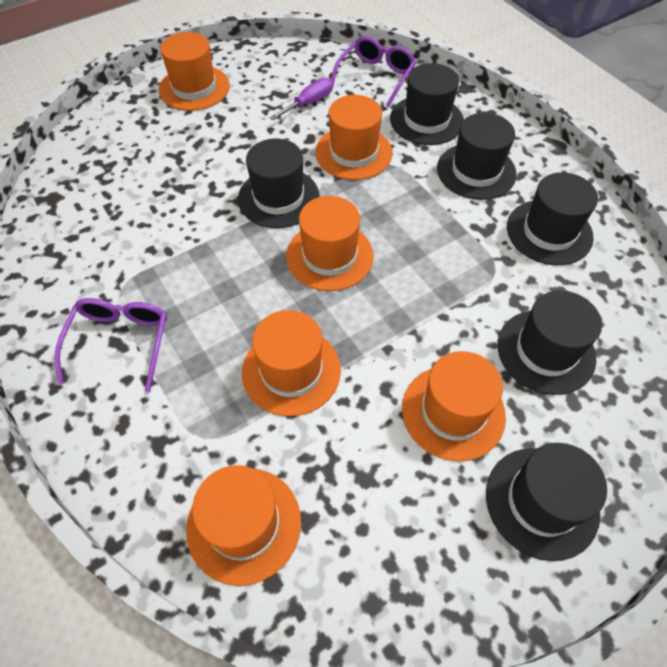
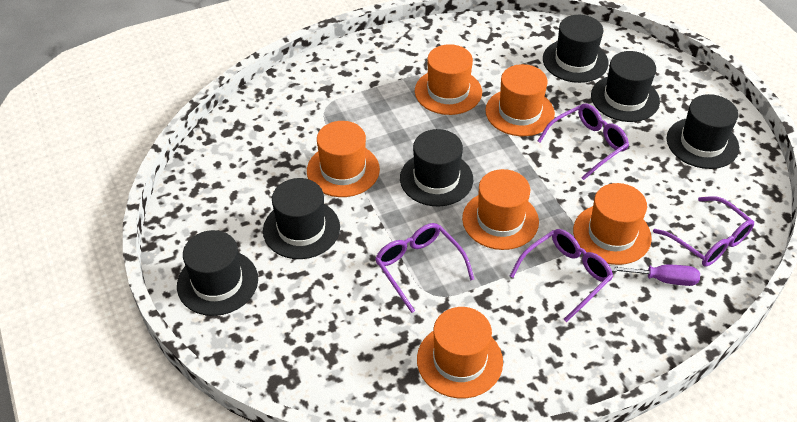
purple glasses: 2 -> 4

